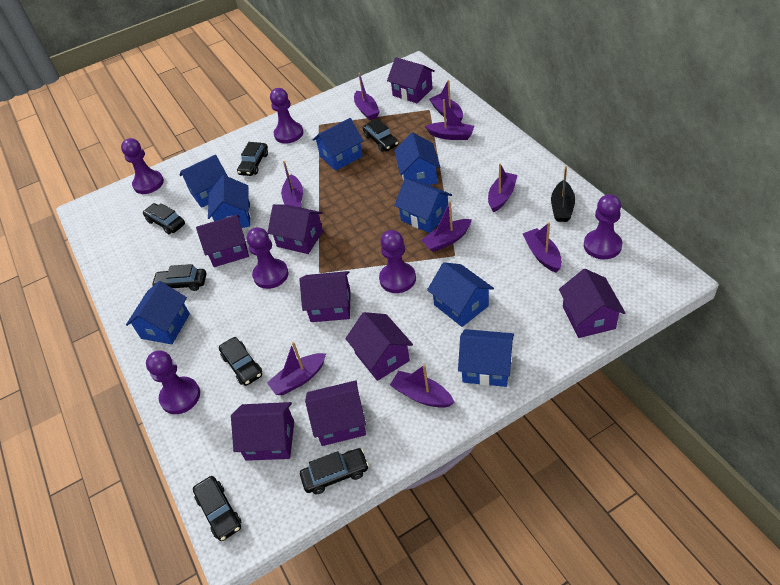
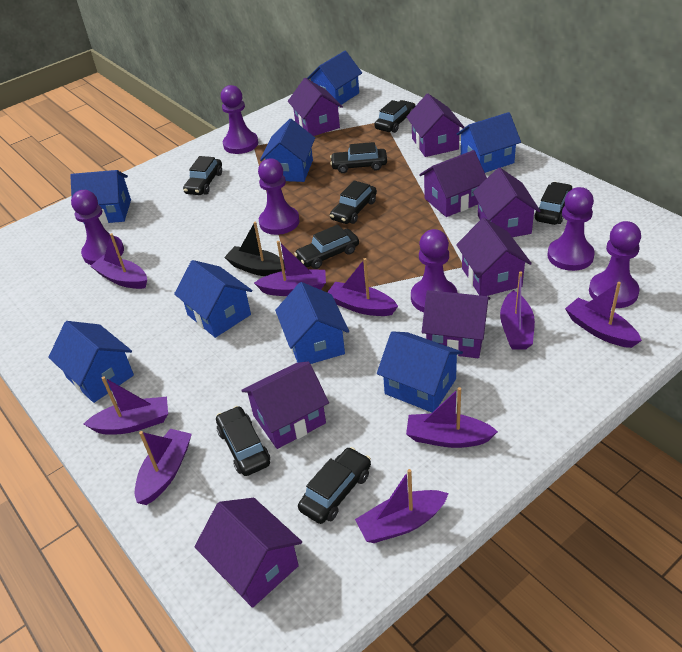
black car: 7 -> 8

